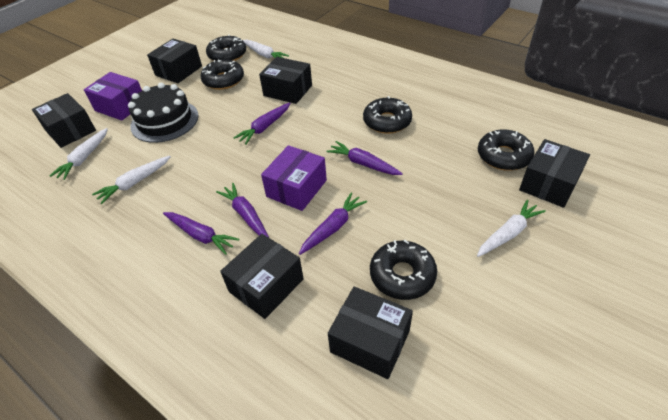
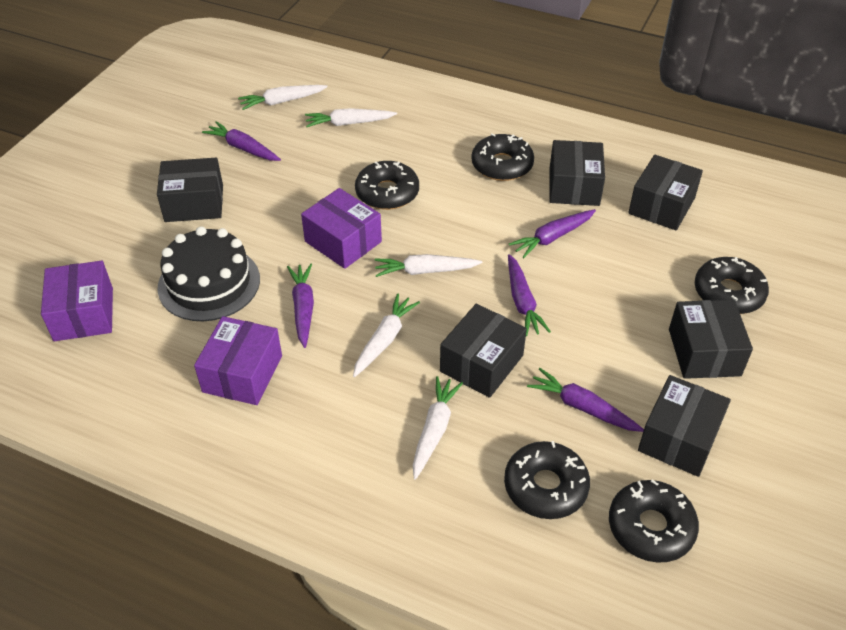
purple box: 2 -> 3
white carrot: 4 -> 5

